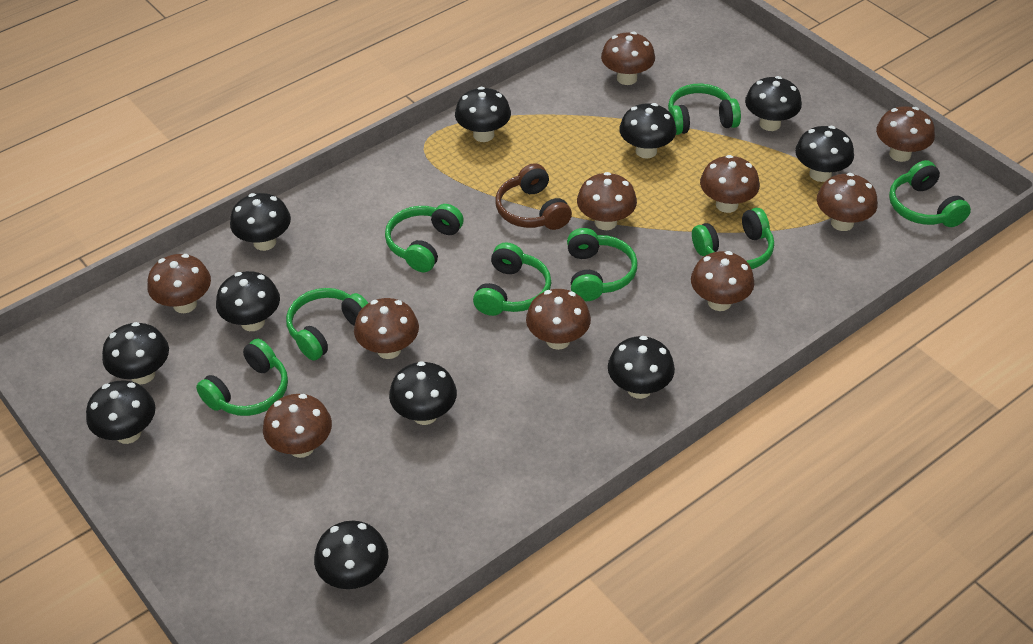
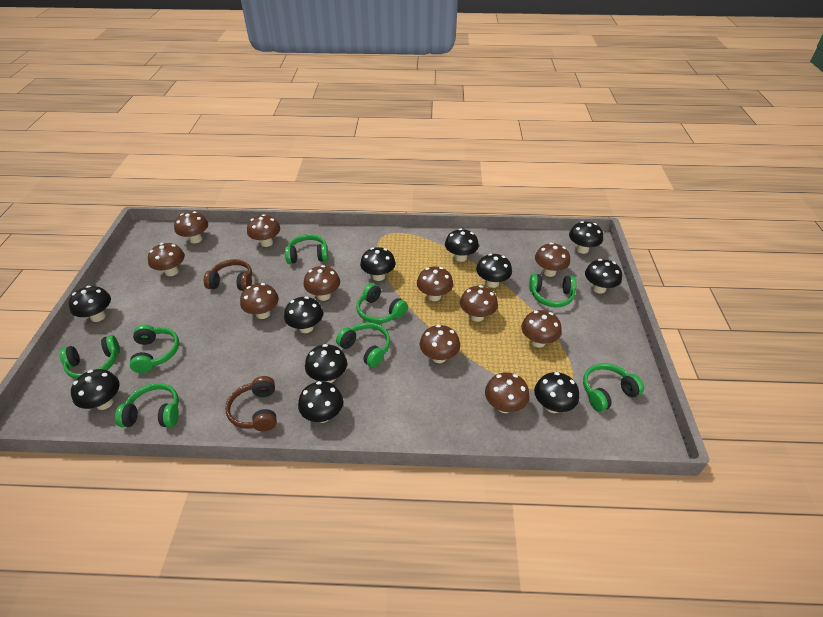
brown headphones: 1 -> 2
brown mushroom: 10 -> 11

